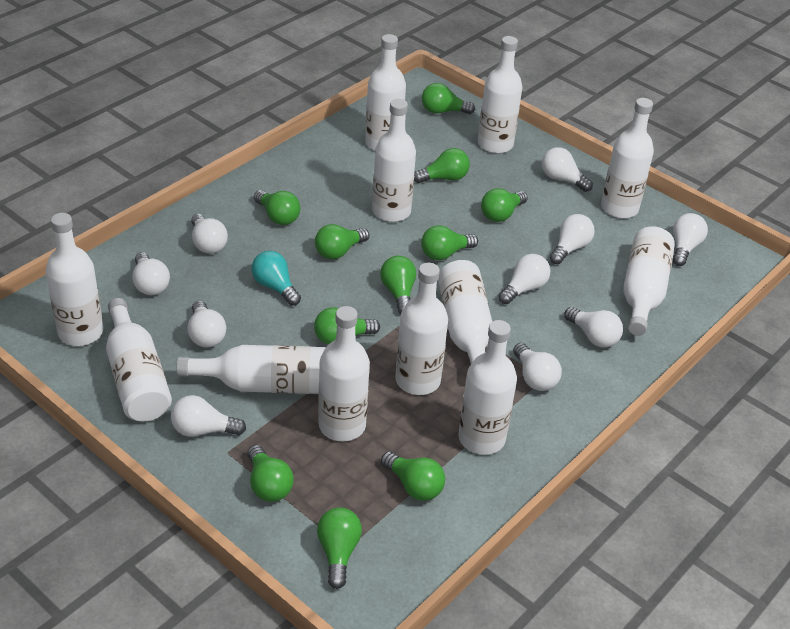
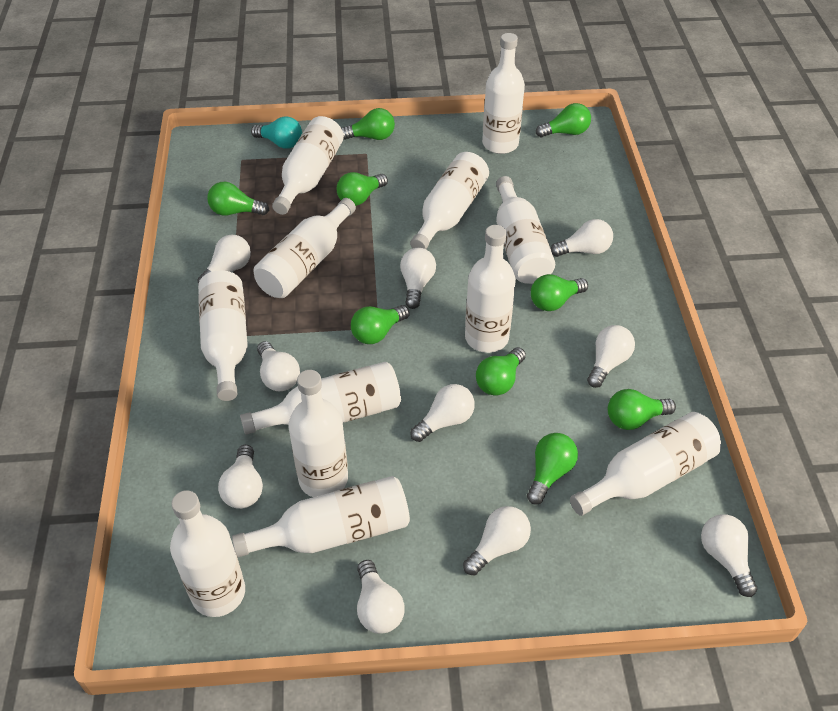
green light bulb: 11 -> 9

